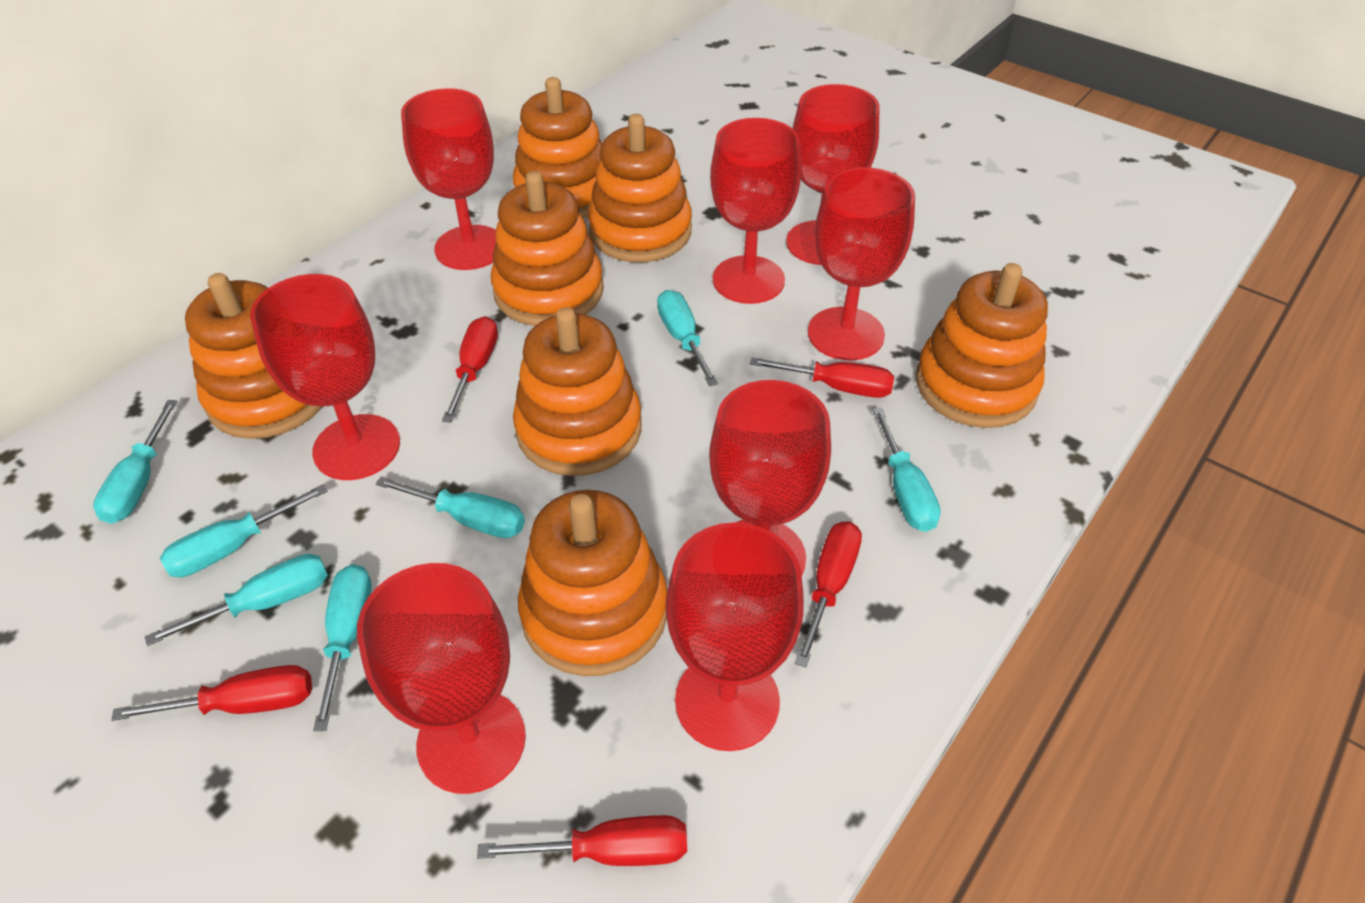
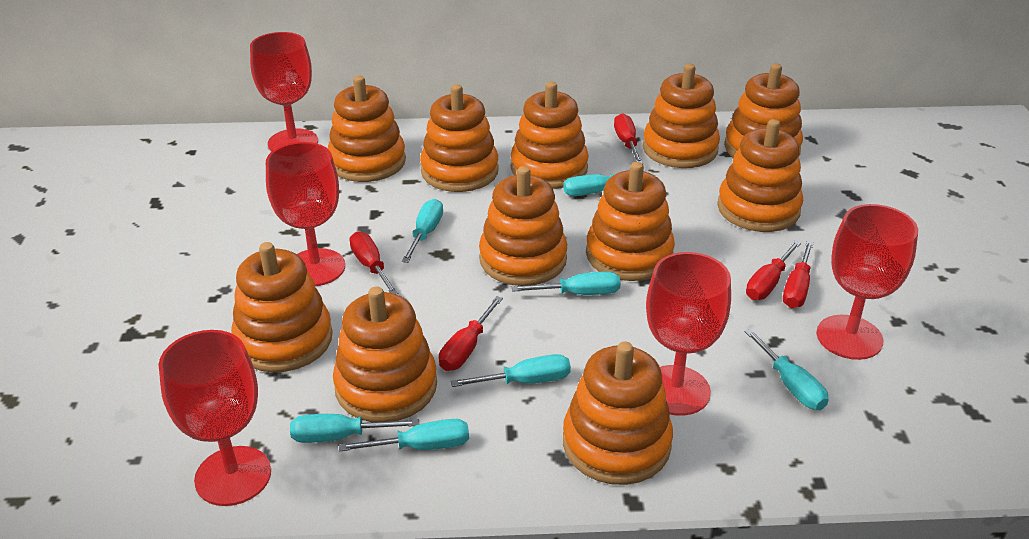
orange stacking toy: 7 -> 11
red goblet: 8 -> 5

